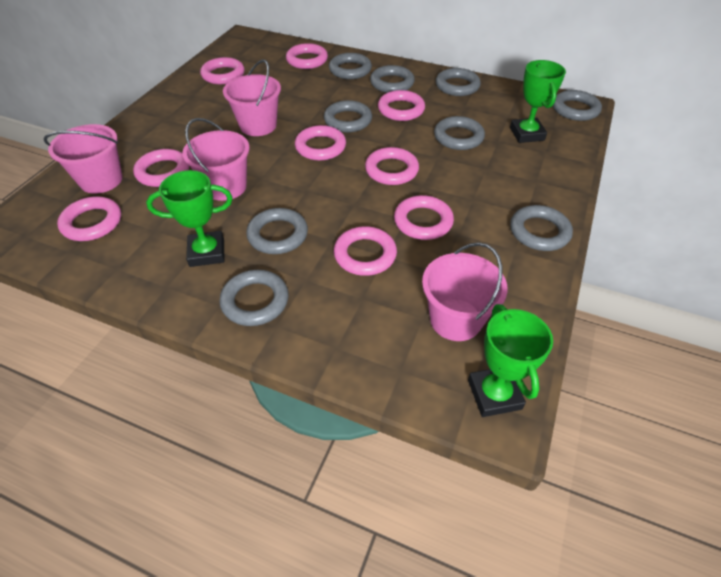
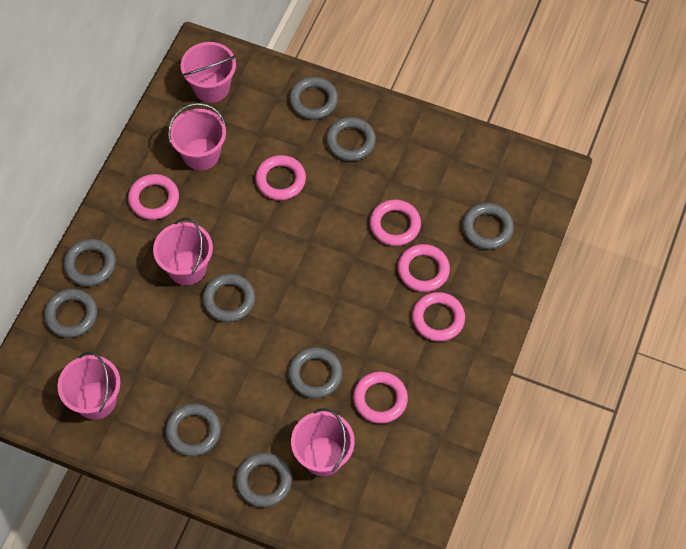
green trophy: 3 -> 0
pink bucket: 4 -> 5
pink ring: 9 -> 6

